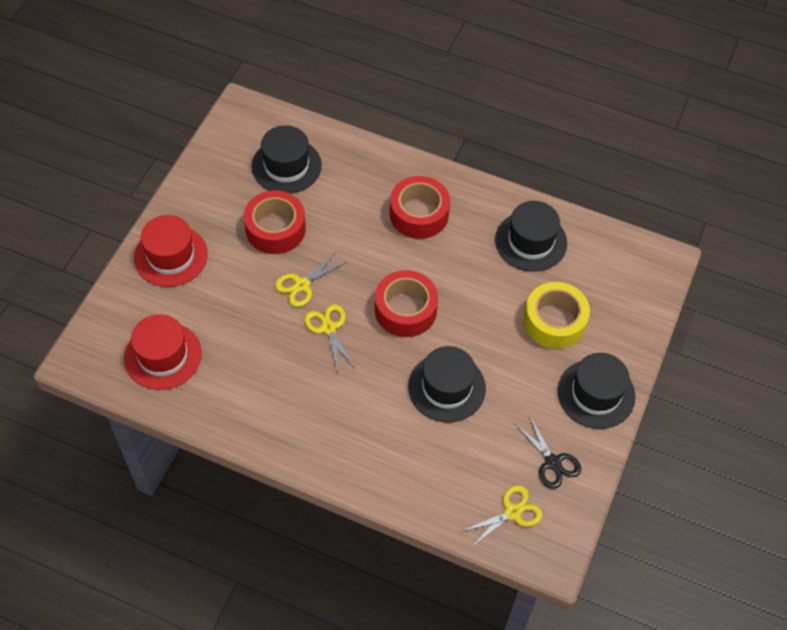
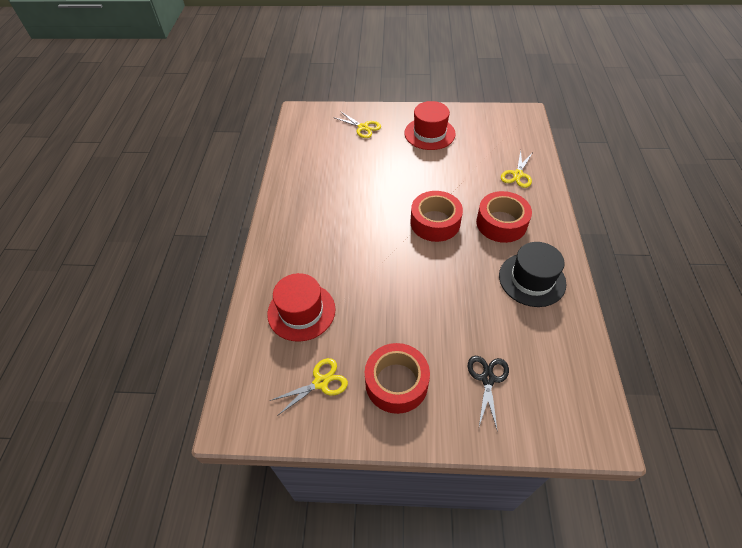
black hat: 4 -> 1
yellow tape: 1 -> 0

